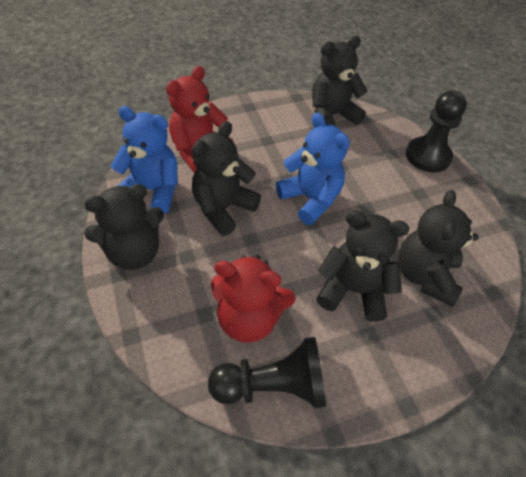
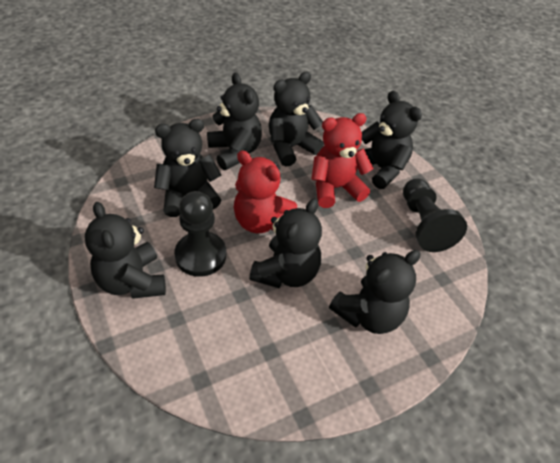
black teddy bear: 5 -> 7
blue teddy bear: 2 -> 0

